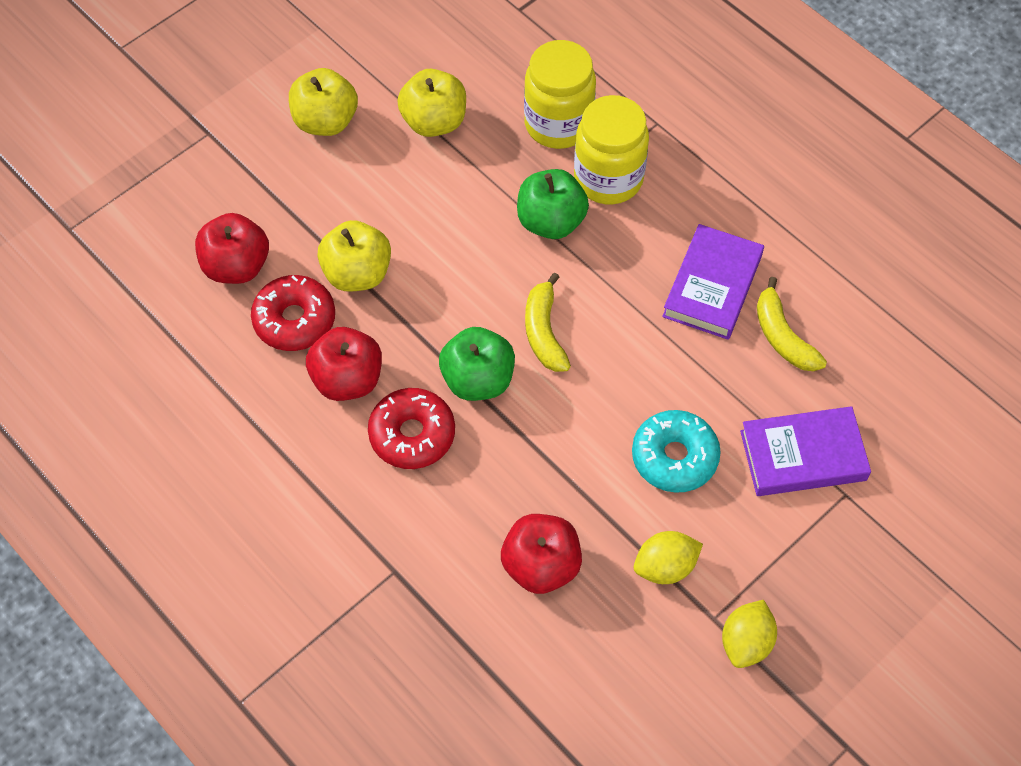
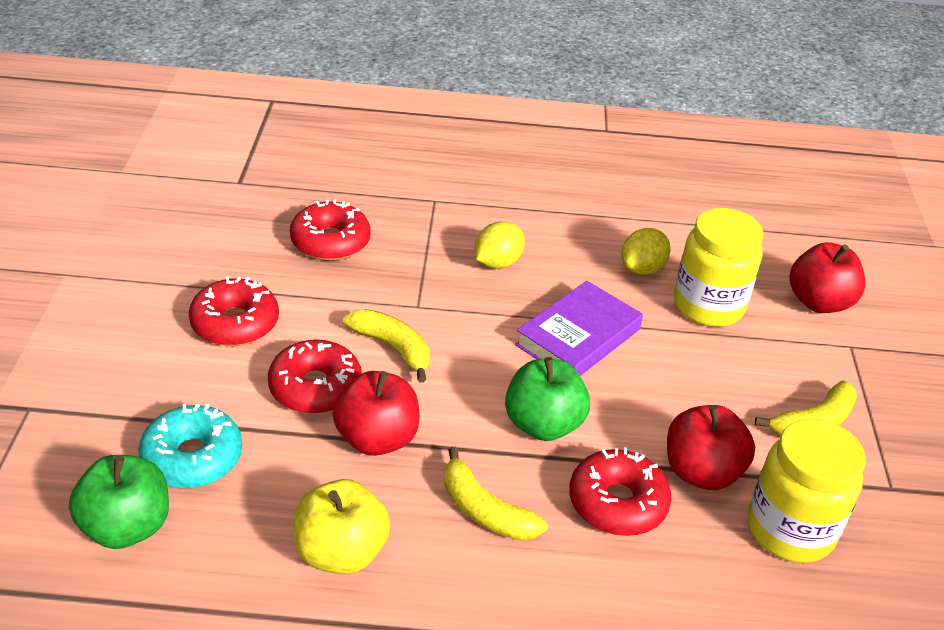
purple book: 2 -> 1
red donut: 2 -> 4
yellow apple: 3 -> 1
yellow banana: 2 -> 3

